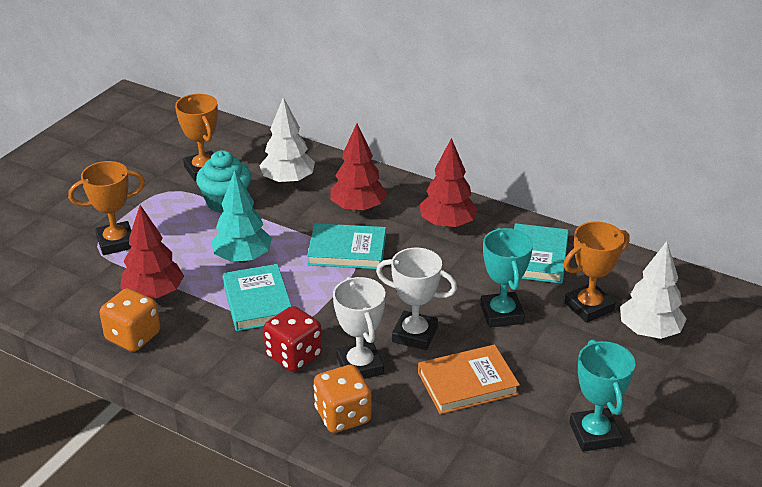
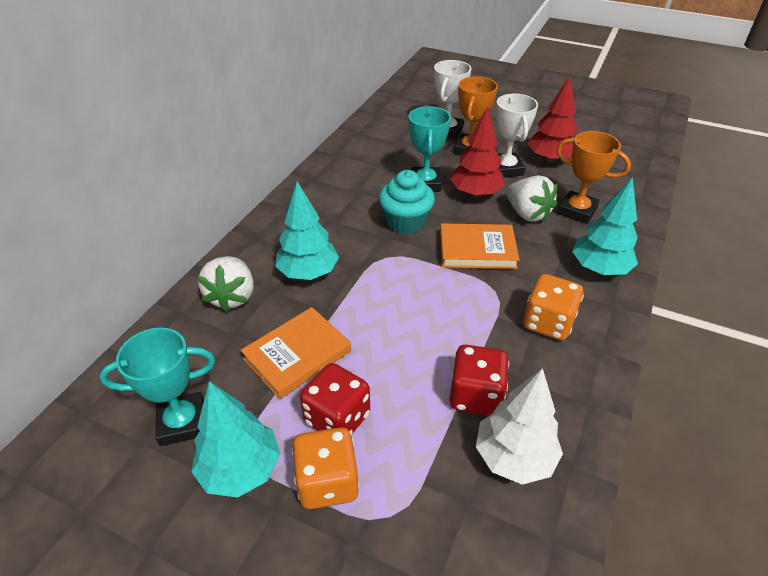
orange book: 1 -> 2
orange trophy: 3 -> 2
red dice: 1 -> 2
red tree: 3 -> 2
turquoise book: 3 -> 0
turquoise tree: 1 -> 3
white strawberry: 0 -> 2
white tree: 2 -> 1

